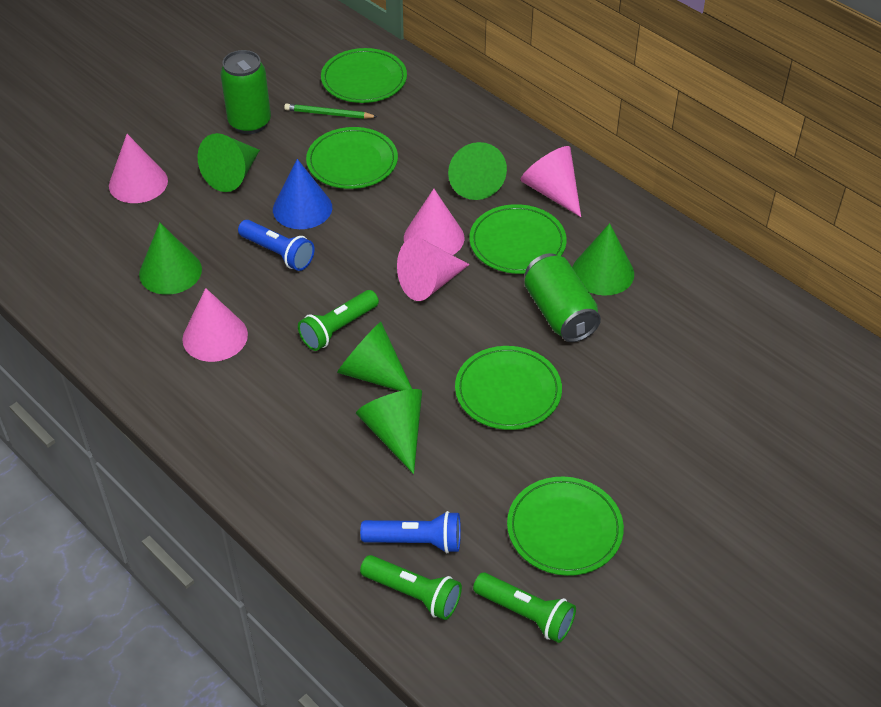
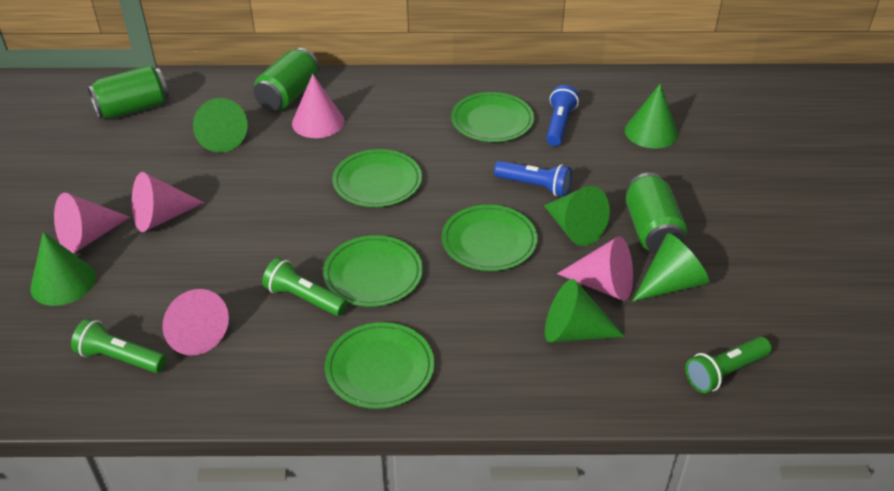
blue cone: 1 -> 0
green can: 2 -> 3
green pencil: 1 -> 0

